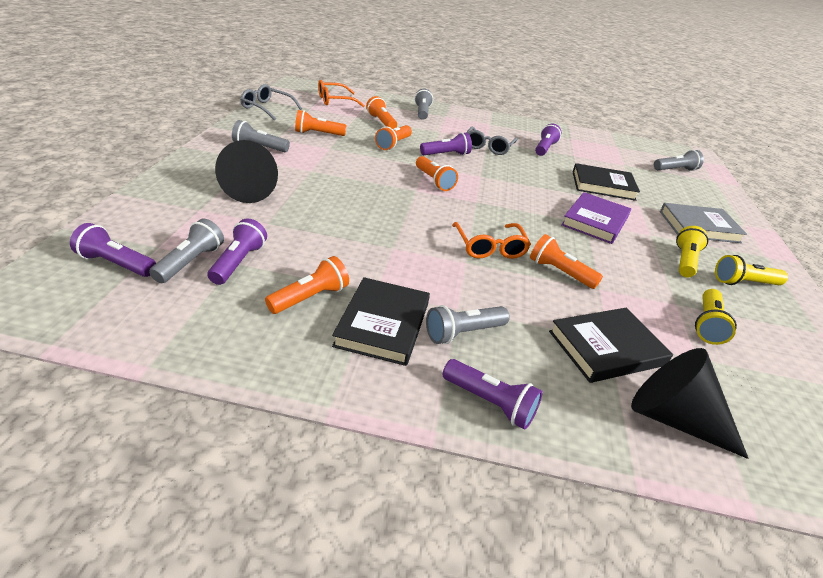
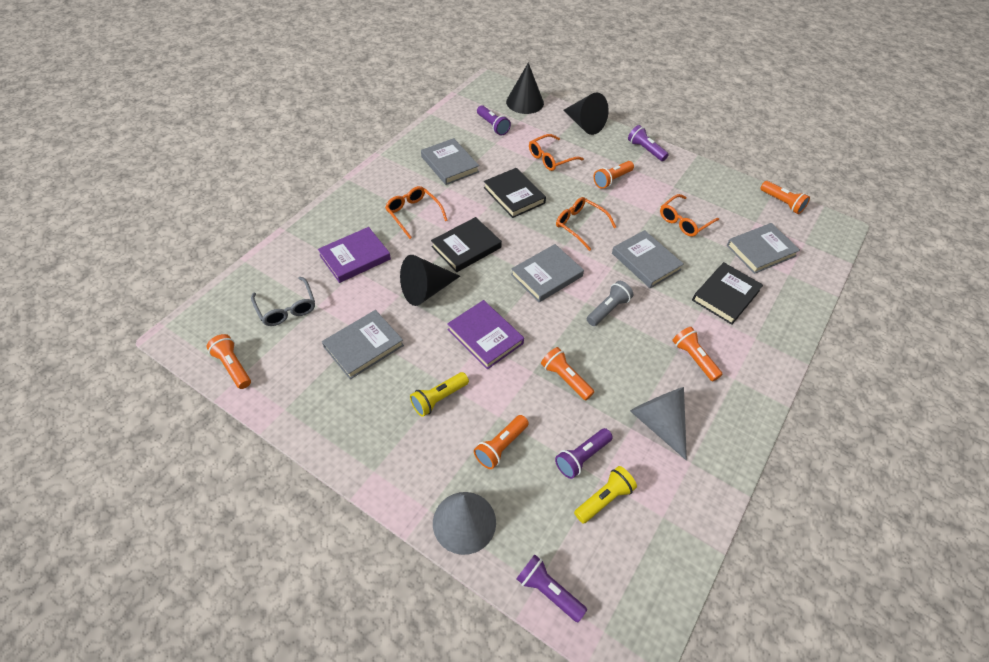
black cone: 2 -> 3
grey book: 1 -> 5
grey cone: 0 -> 2
grey flashlight: 5 -> 1
grey glasses: 2 -> 1
orange glasses: 2 -> 4
purple book: 1 -> 2
purple flashlight: 5 -> 4
yellow flashlight: 3 -> 2

